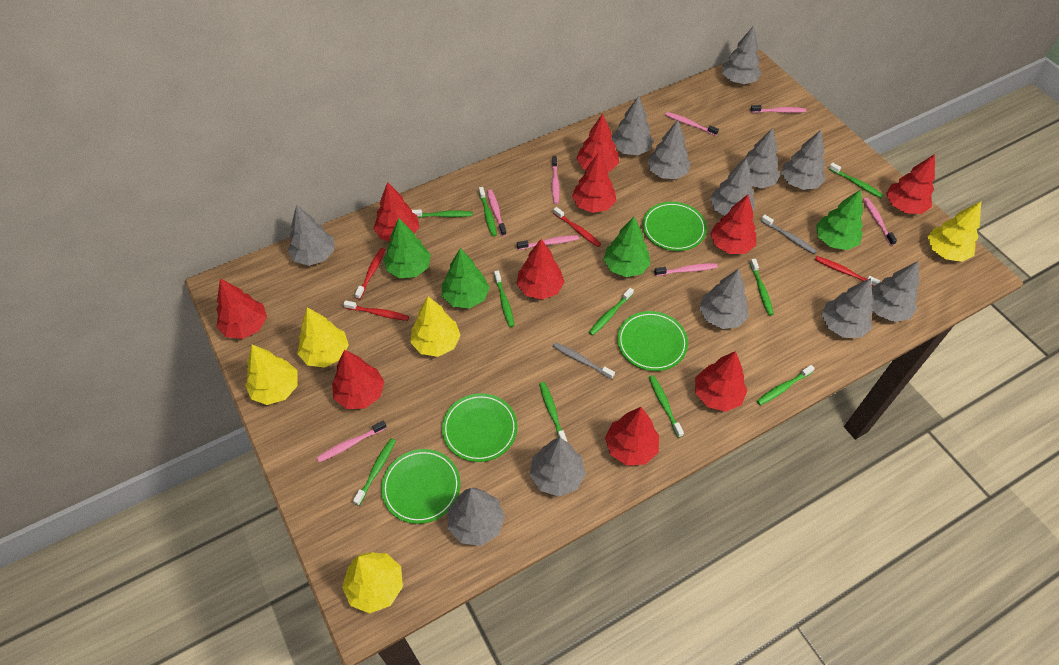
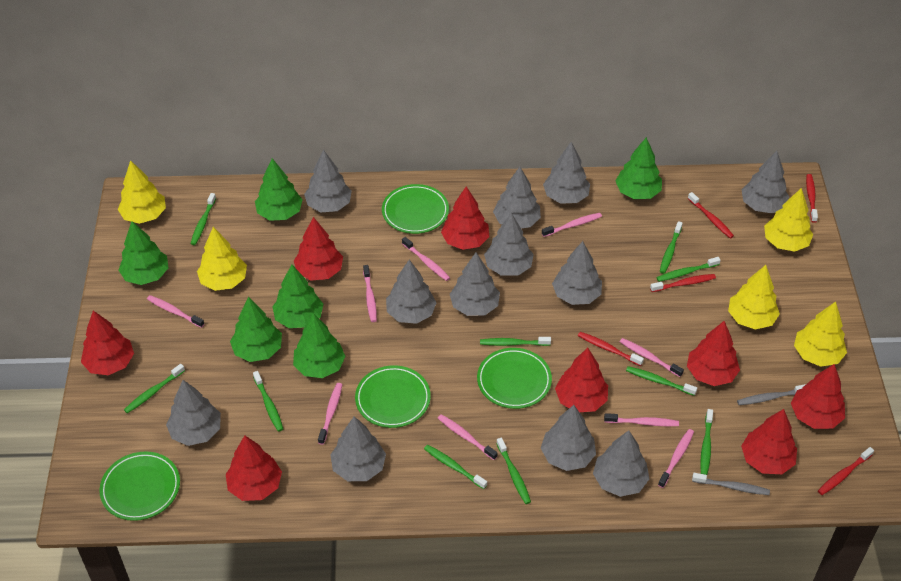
green tree: 4 -> 6
pink toothbrush: 8 -> 9
red toothbrush: 4 -> 5
red tree: 10 -> 8

